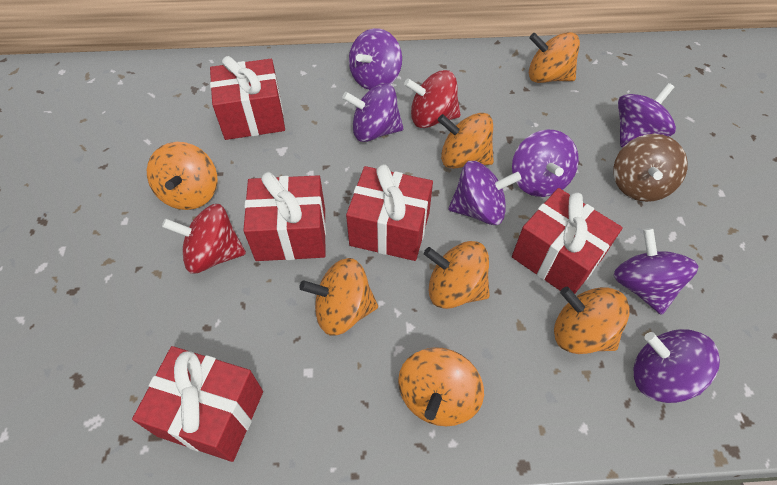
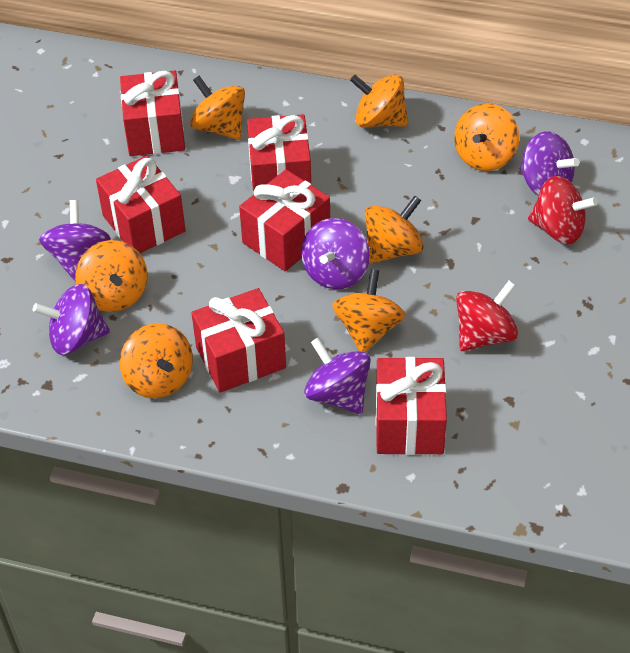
brown spinning top: 1 -> 0
purple spinning top: 7 -> 5
red gift: 5 -> 6

